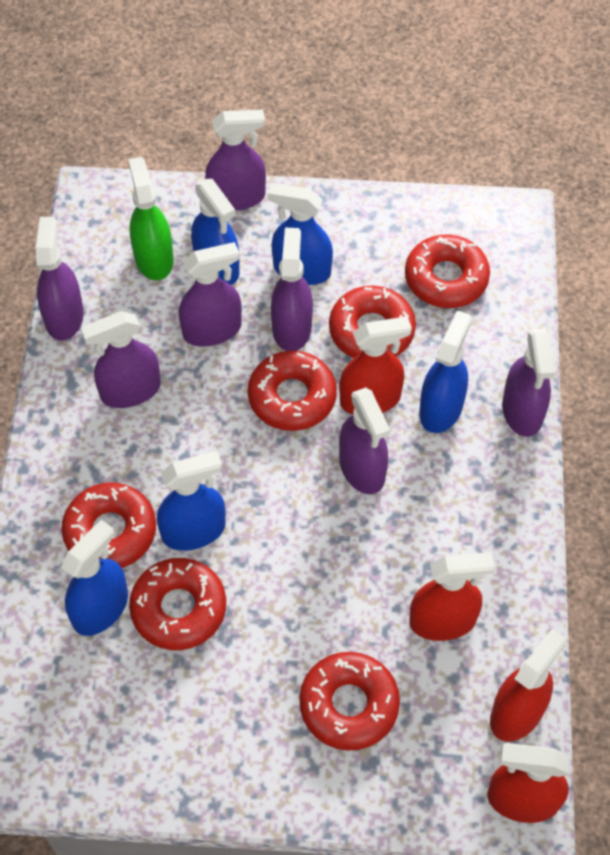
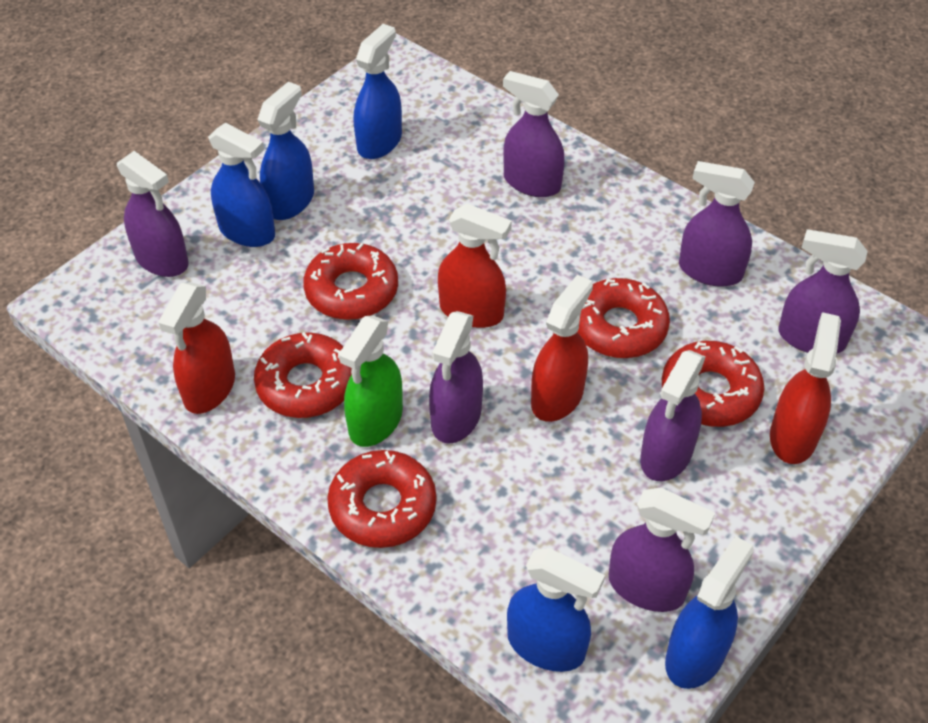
red donut: 6 -> 5

